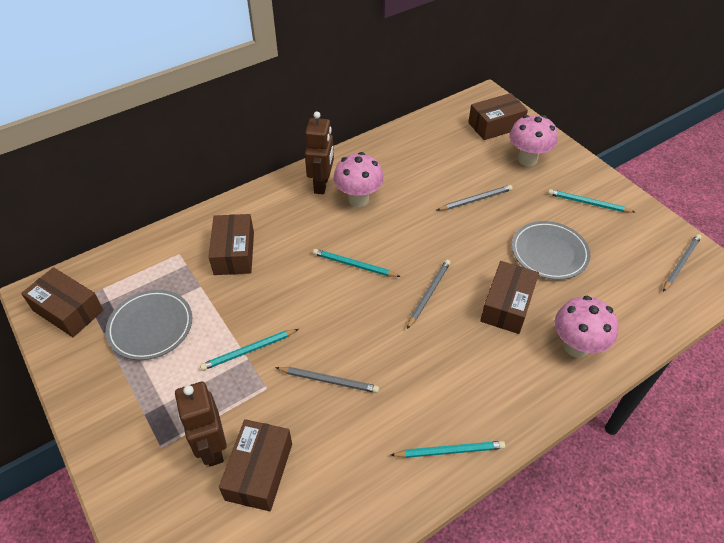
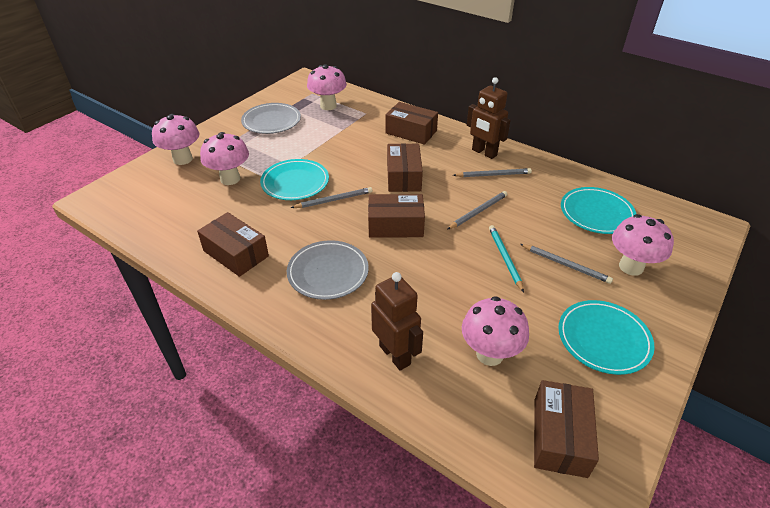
pink mushroom: 3 -> 5
turquoise pencil: 4 -> 1
turquoise plate: 0 -> 3

